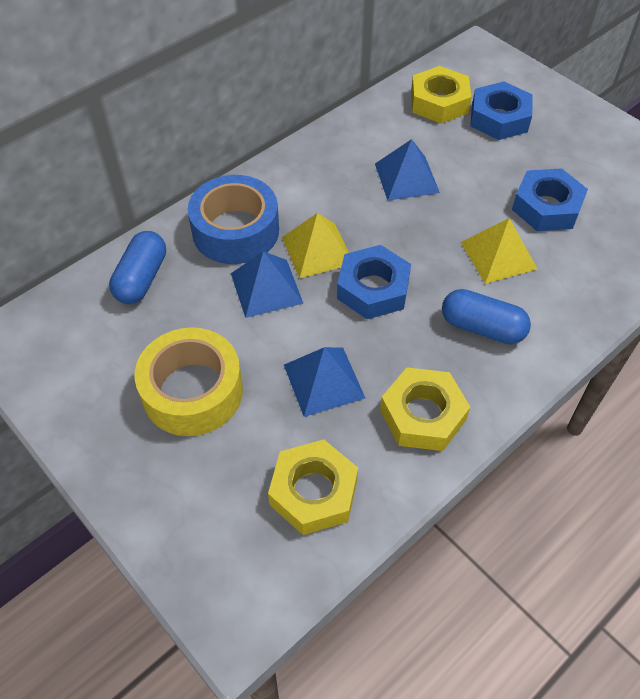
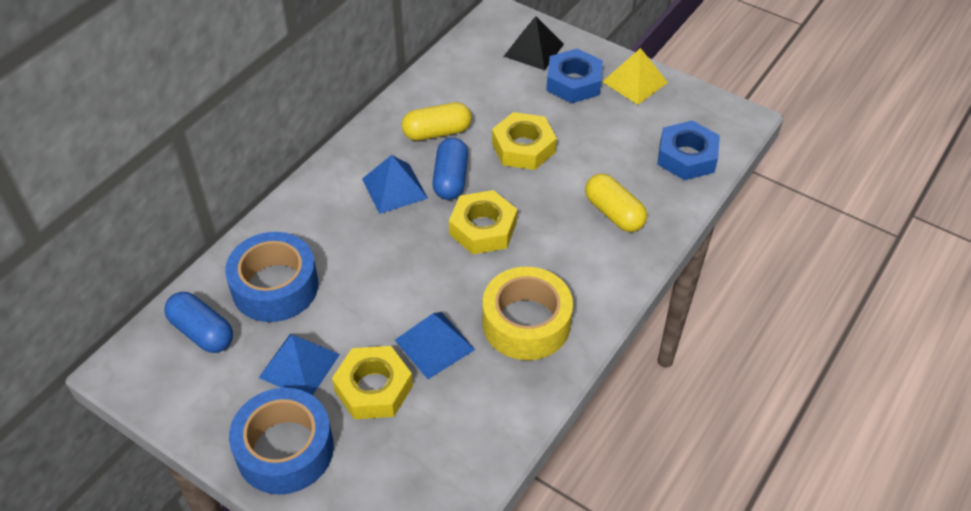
black pyramid: 0 -> 1
blue nut: 3 -> 2
blue tape: 1 -> 2
yellow capsule: 0 -> 2
yellow pyramid: 2 -> 1

